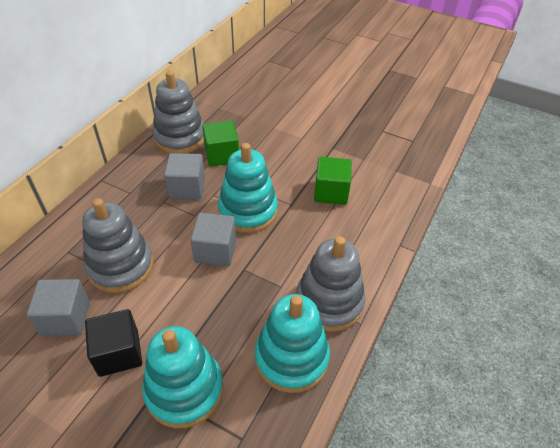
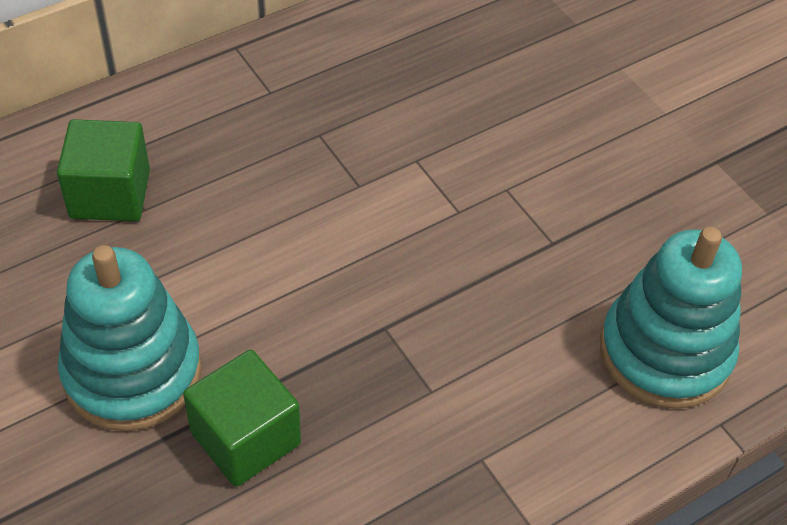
black cube: 1 -> 0
grey cube: 3 -> 0
grey stacking toy: 3 -> 0
turquoise stacking toy: 3 -> 2

